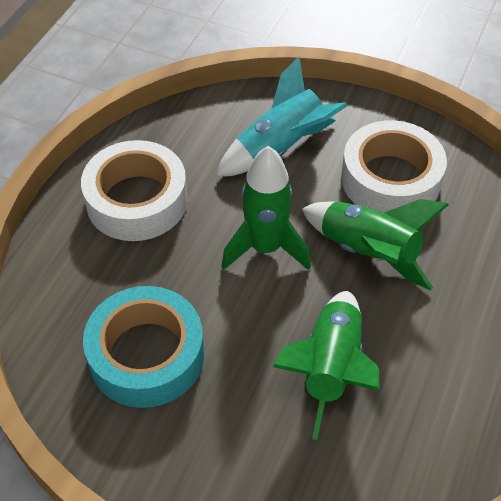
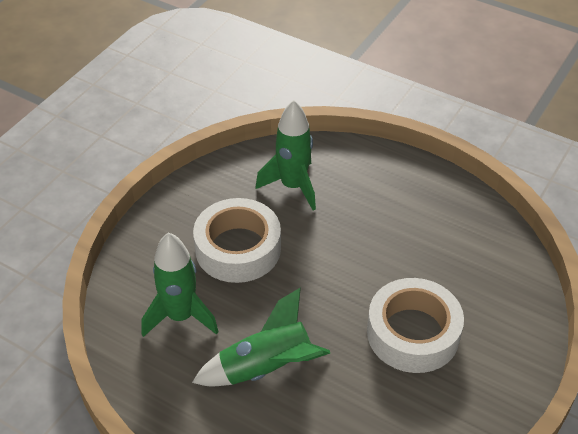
turquoise rocket: 1 -> 0
turquoise tape: 1 -> 0

